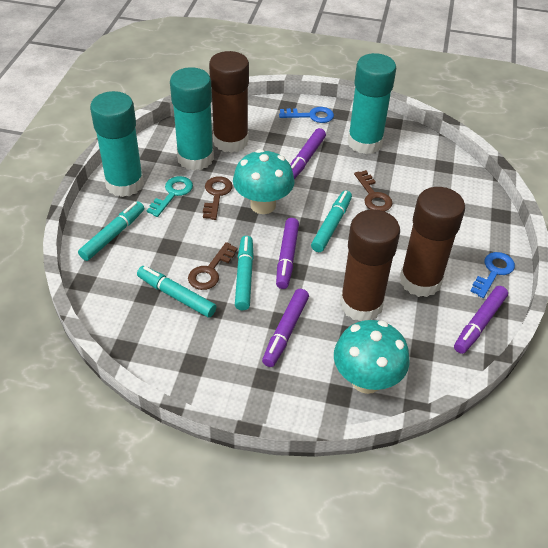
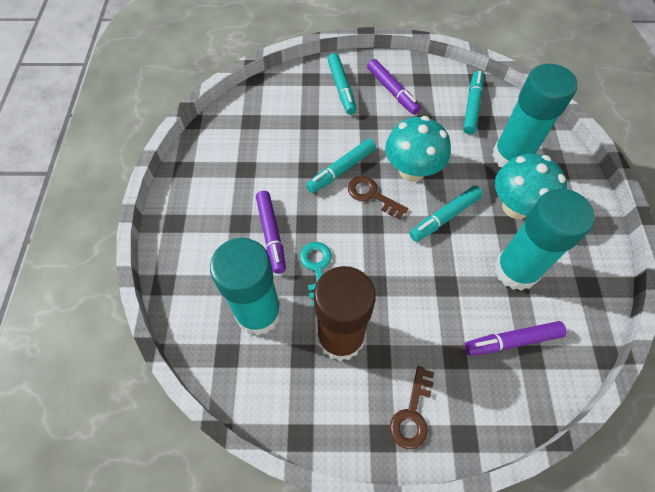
blue key: 2 -> 0
brown glue stick: 3 -> 1
brown key: 3 -> 2
purple marker: 4 -> 3

